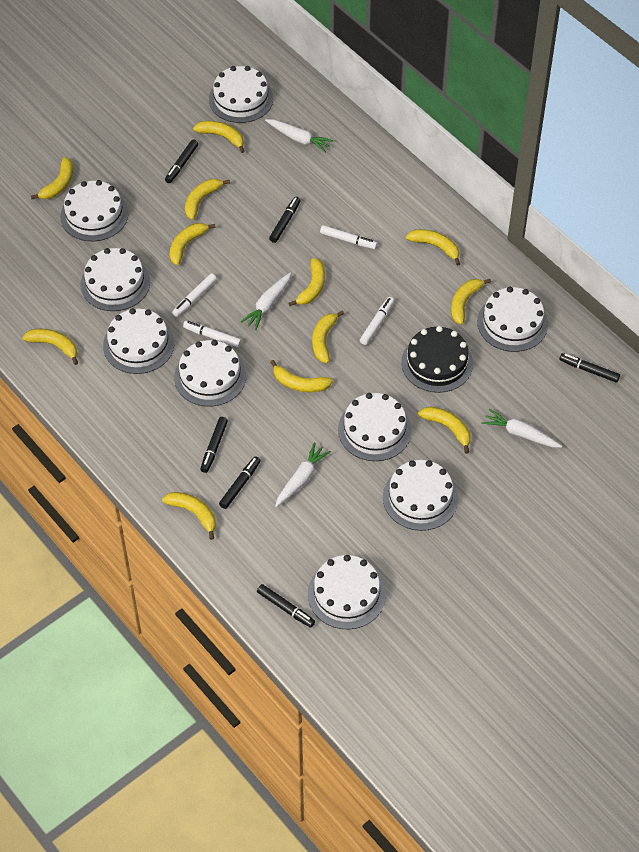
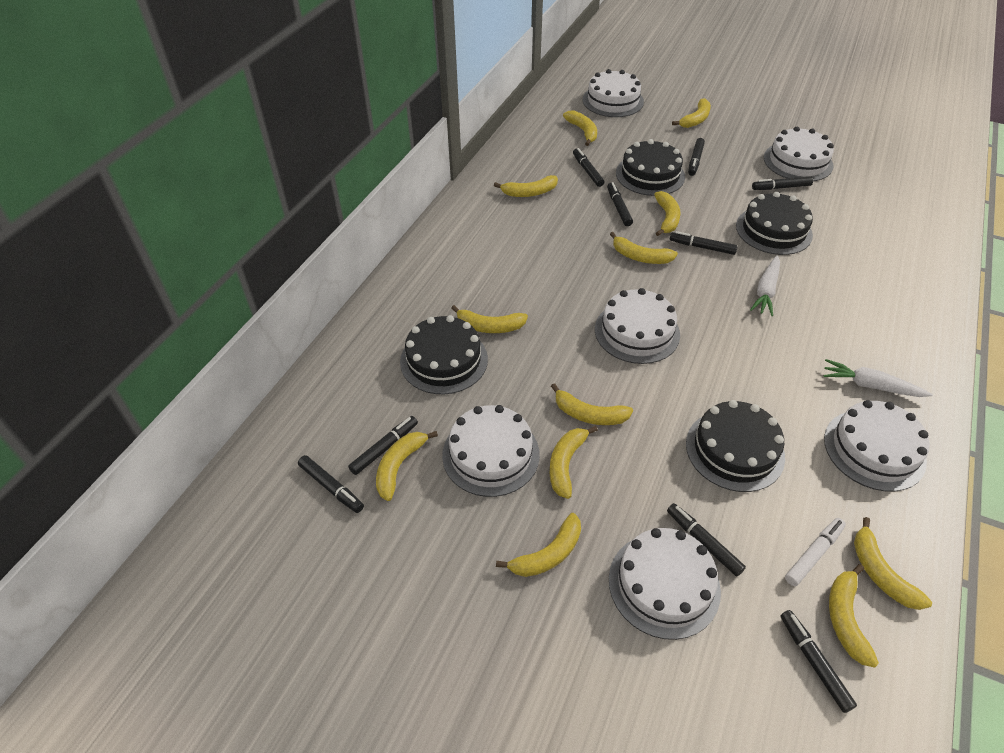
black cake: 1 -> 4
black marker: 6 -> 9
white cake: 9 -> 6
white carrot: 4 -> 2
white marker: 4 -> 1

